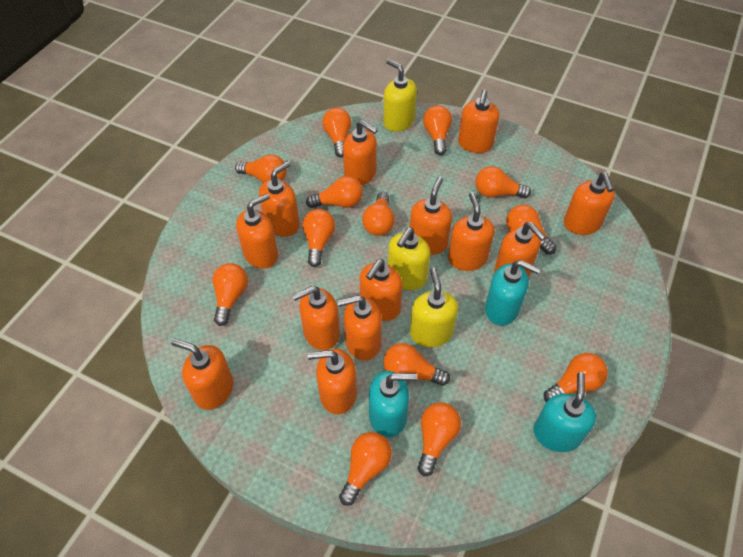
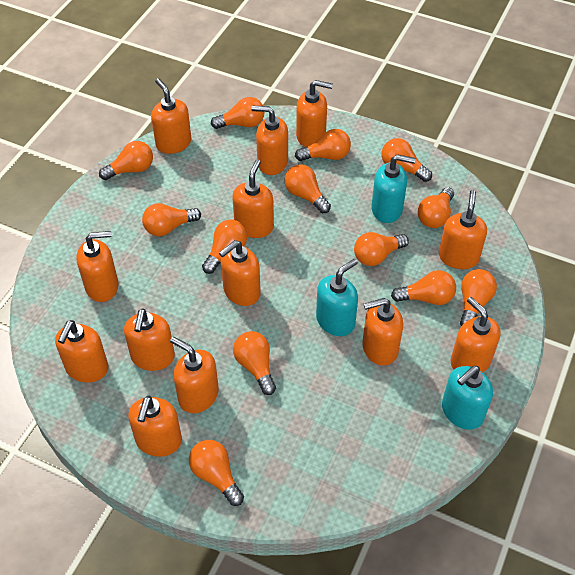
yellow soap dispenser: 3 -> 0

